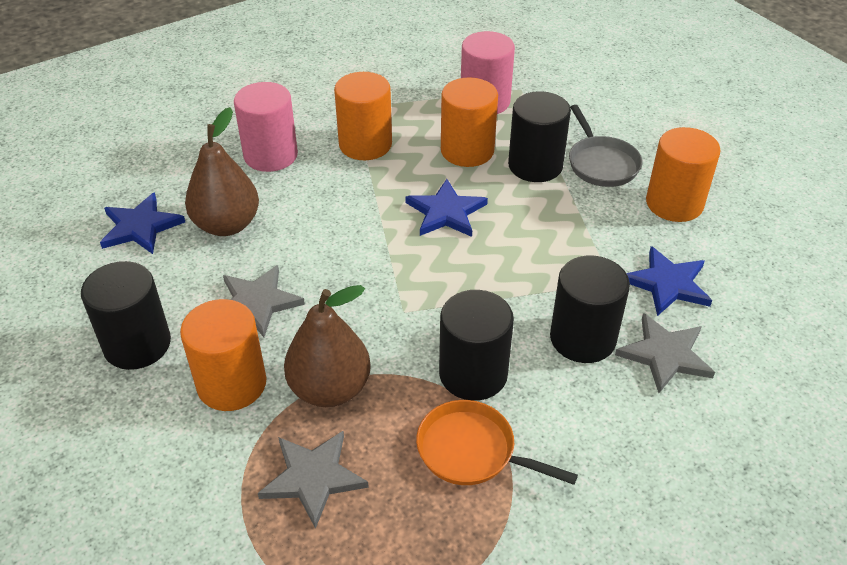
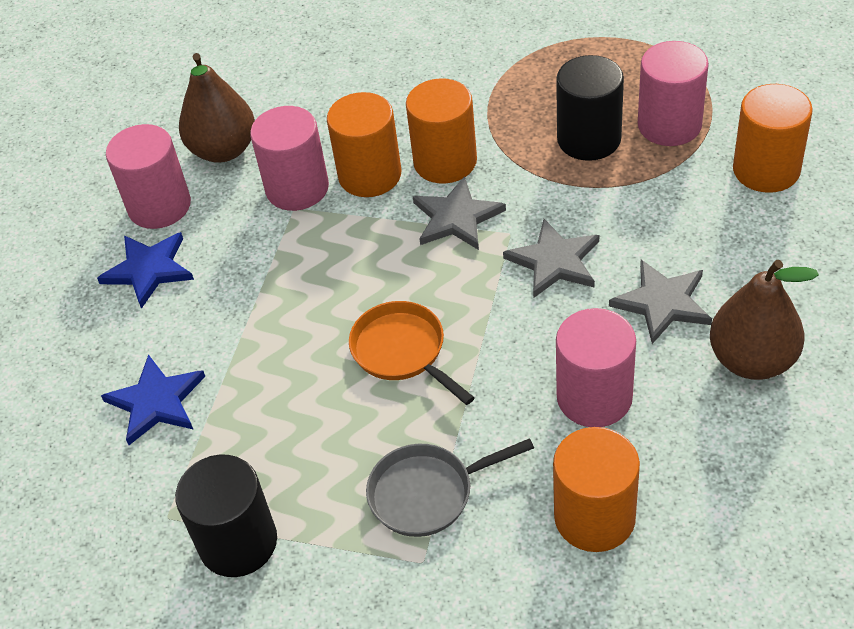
black cylinder: 4 -> 2
blue star: 3 -> 2
pink cylinder: 2 -> 4

